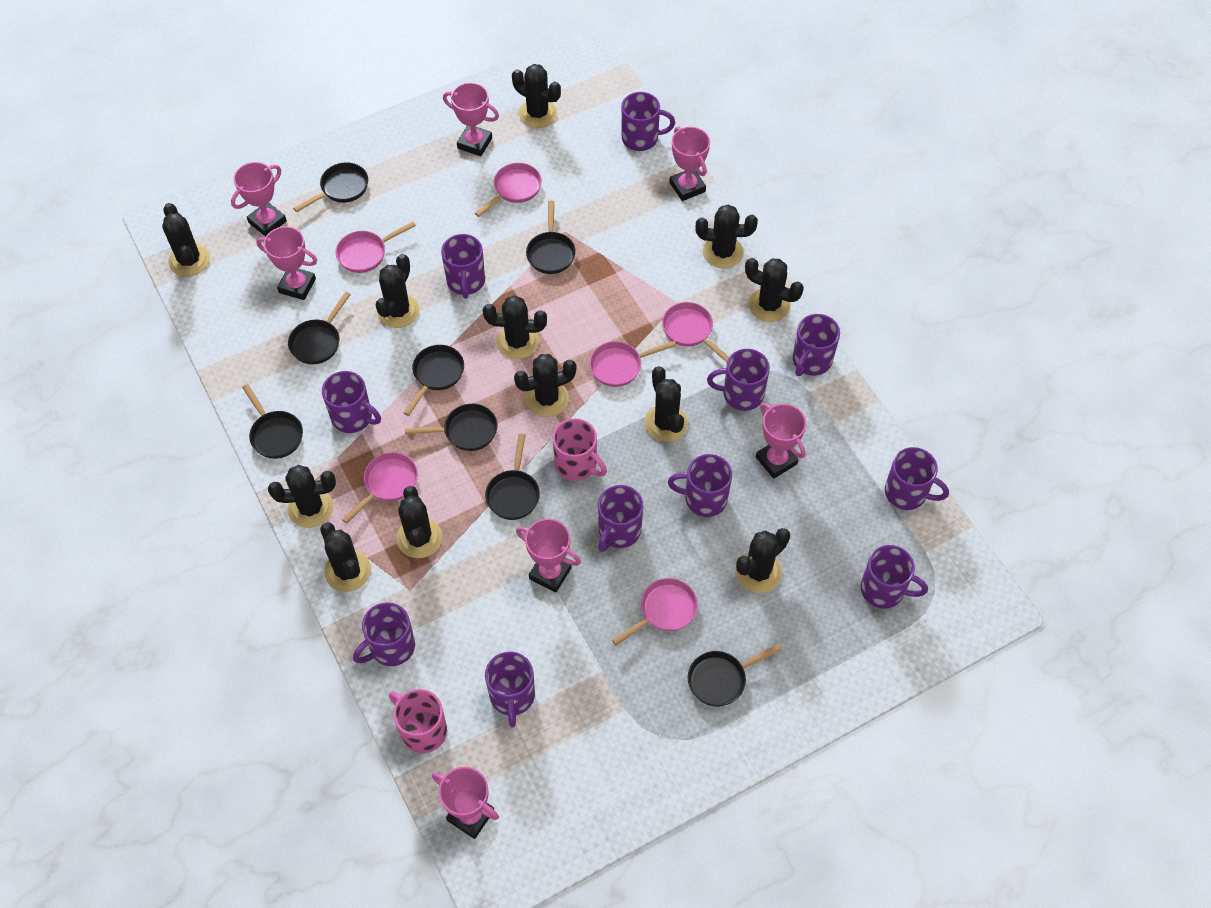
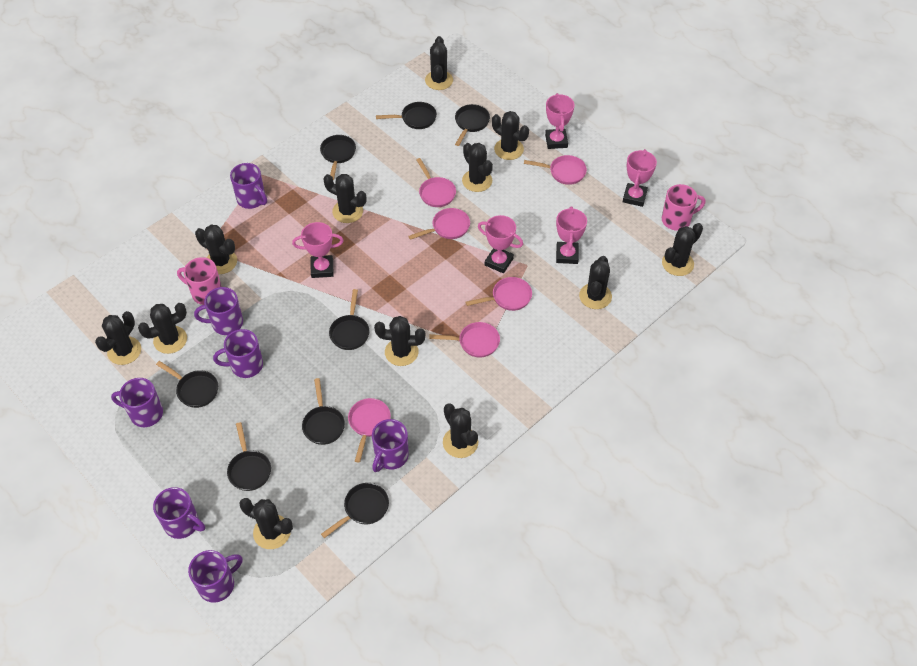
pink trophy: 7 -> 5
purple mug: 11 -> 7

